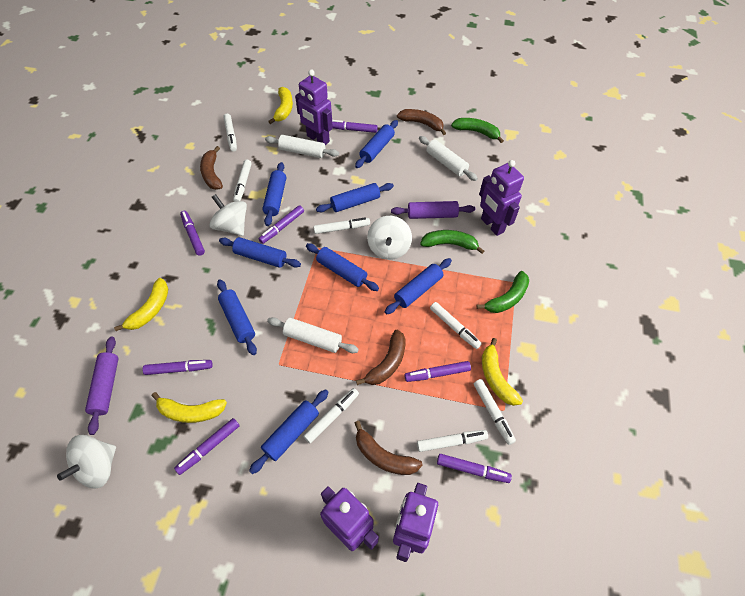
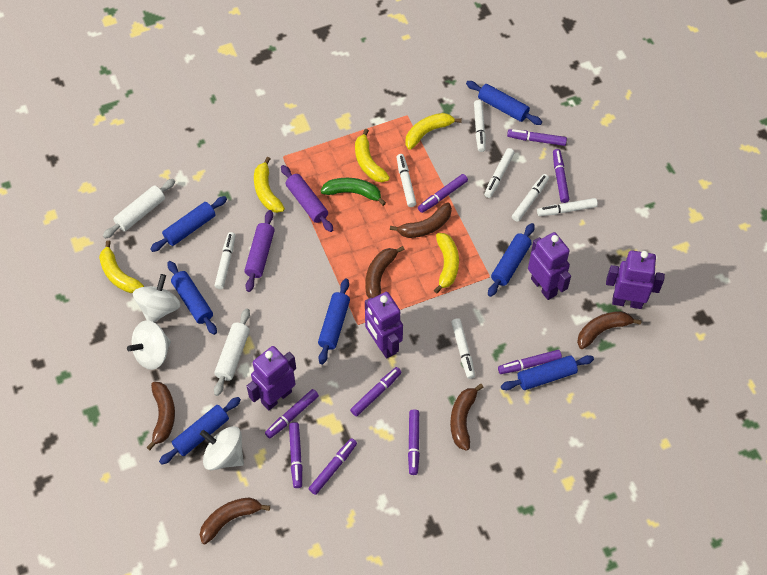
blue rolling pin: 8 -> 7
brown banana: 4 -> 6
green banana: 3 -> 1
purple marker: 7 -> 9
white rolling pin: 3 -> 2
yellow banana: 4 -> 5

